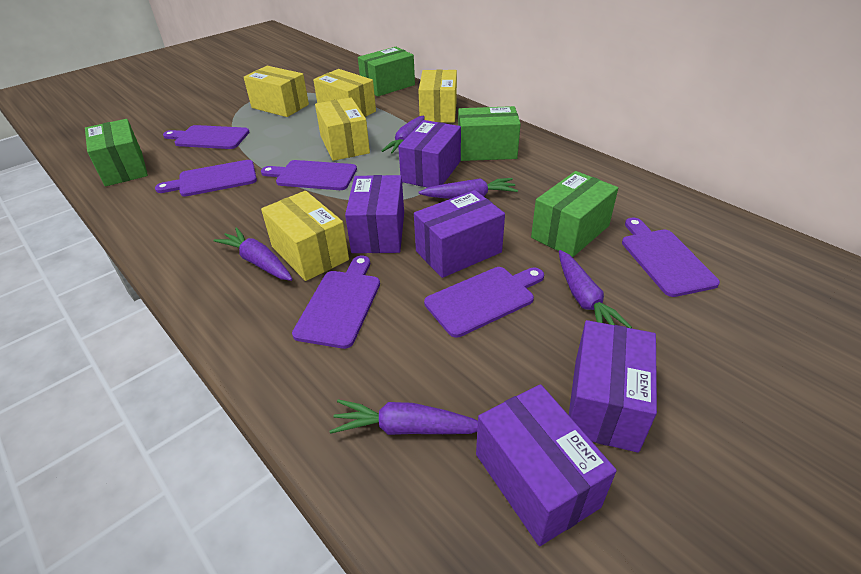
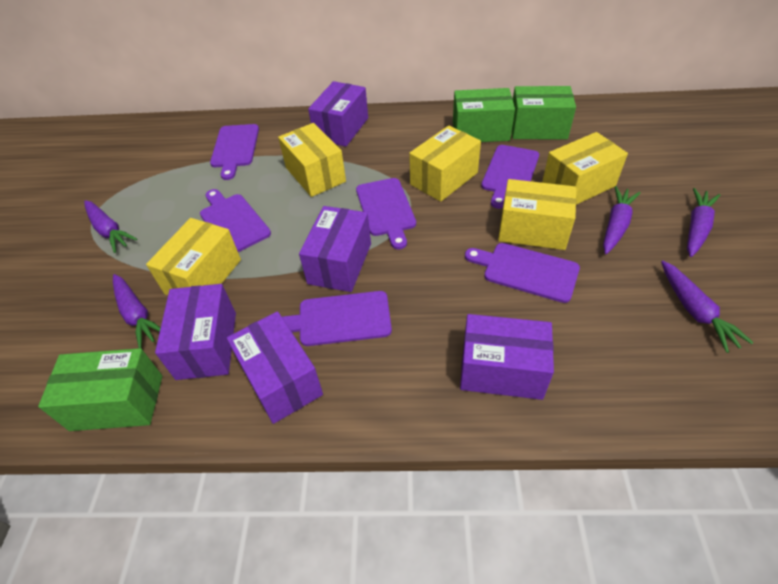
green box: 4 -> 3

